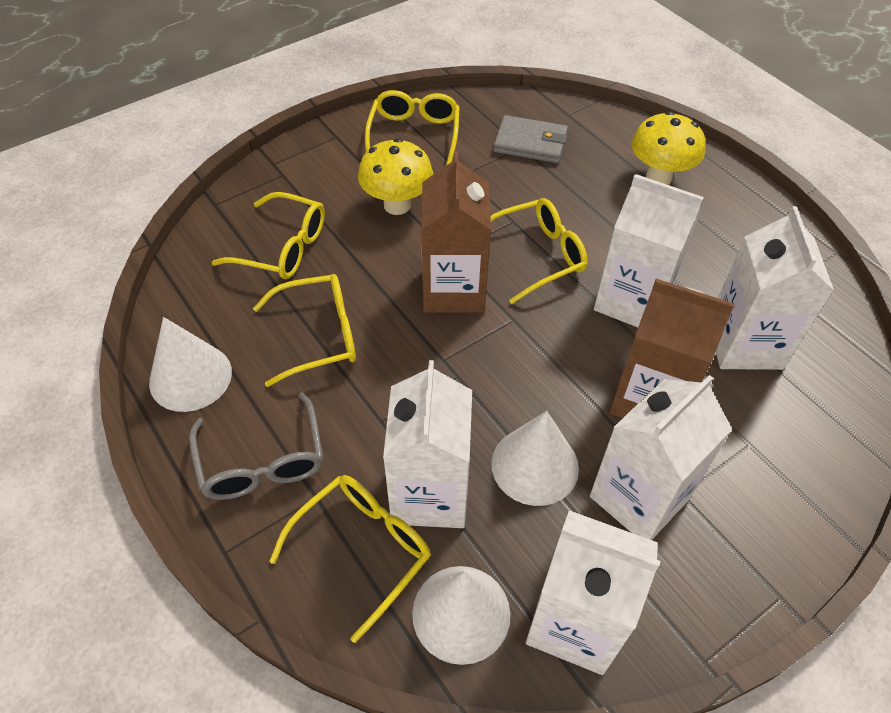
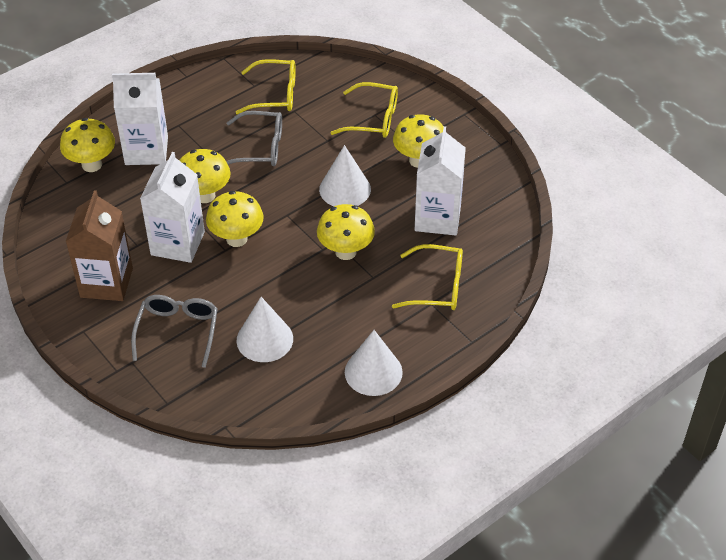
brown carton: 2 -> 1
grey glasses: 1 -> 2
grey wallet: 1 -> 0
white carton: 5 -> 3
yellow glasses: 5 -> 3
yellow mushroom: 2 -> 5

